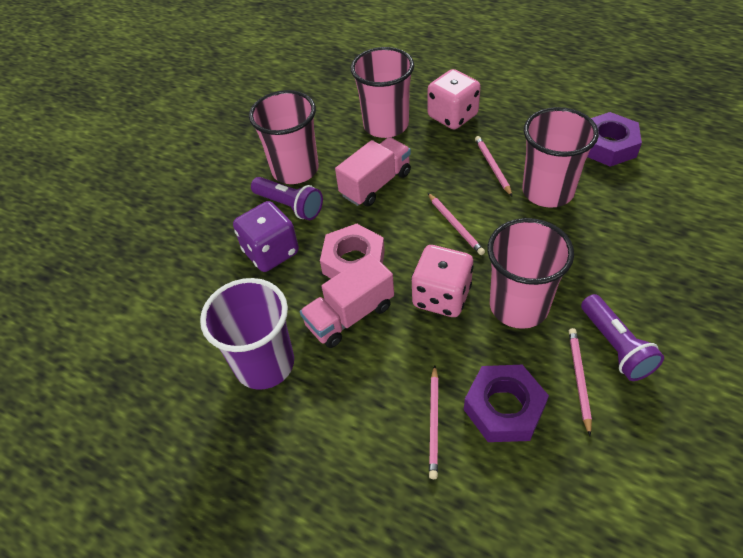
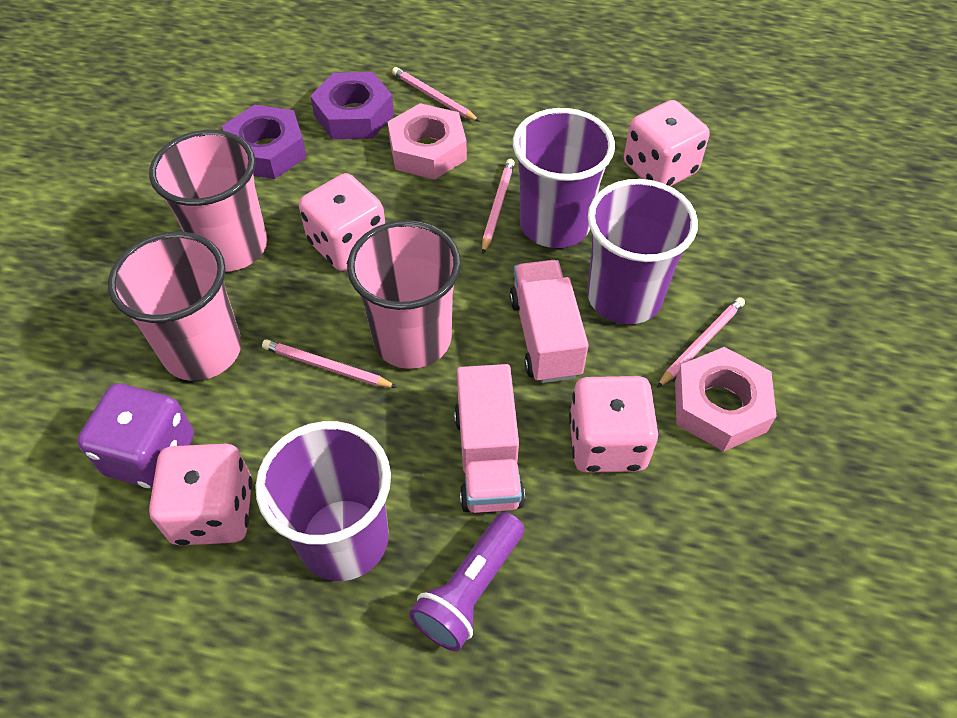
pink cup: 4 -> 3
pink dice: 2 -> 4
pink nut: 1 -> 2
purple cup: 1 -> 3
purple flashlight: 2 -> 1

